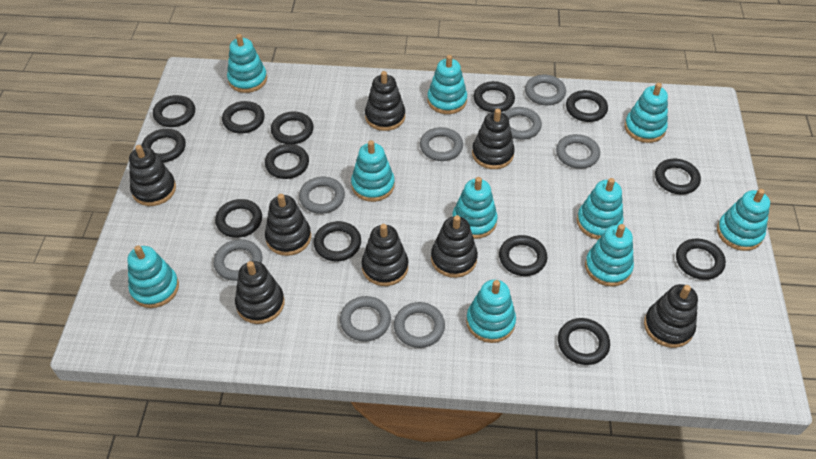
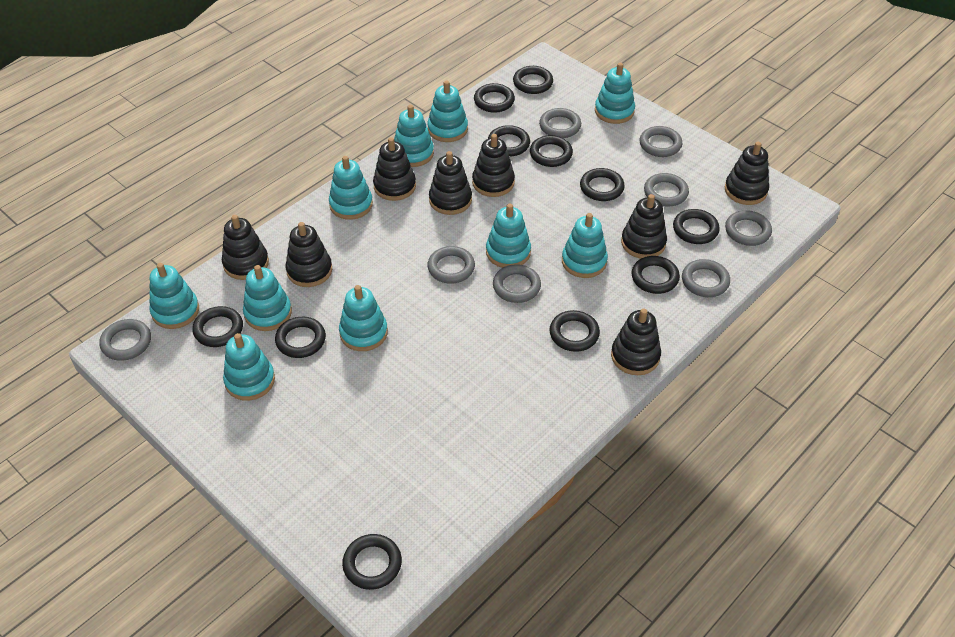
black ring: 13 -> 11

